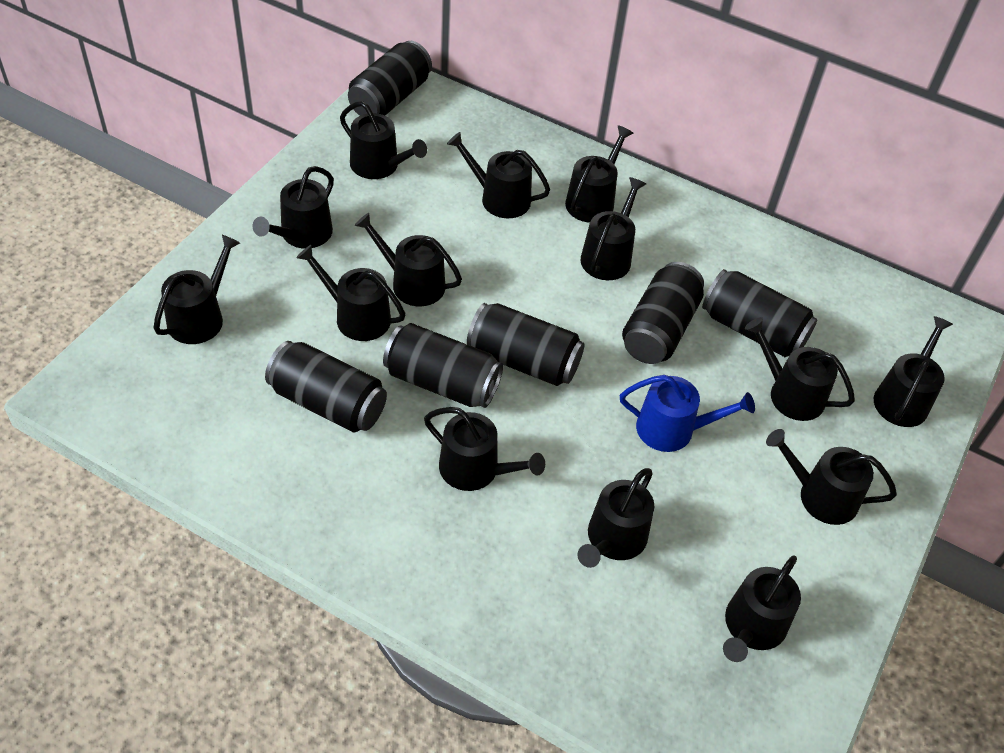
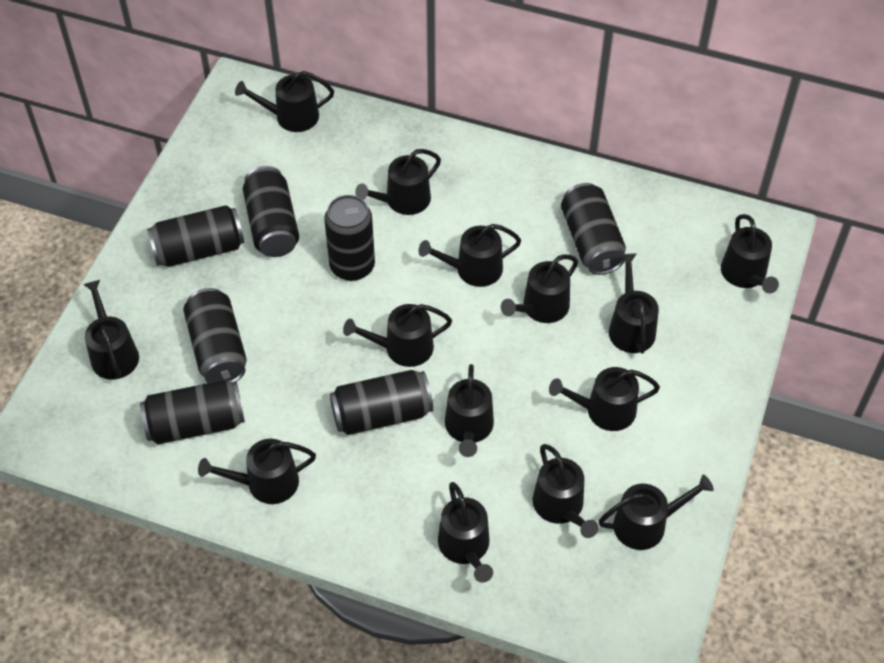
black can: 6 -> 7
blue watering can: 1 -> 0

